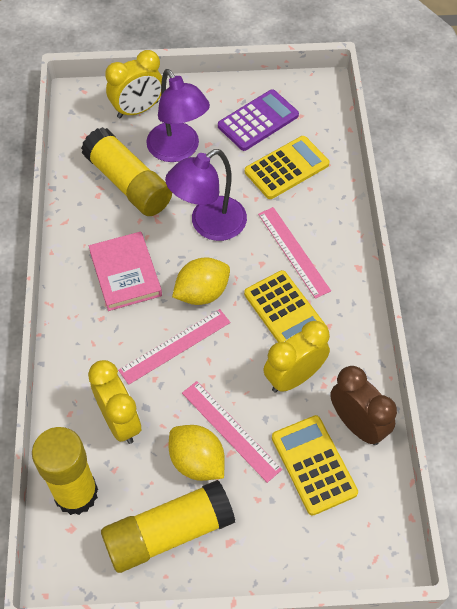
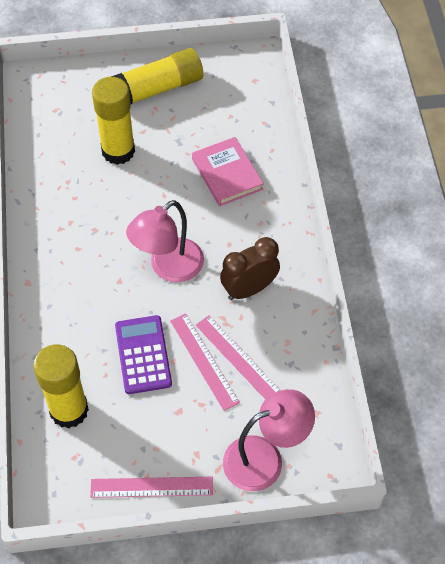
pink lamp: 0 -> 2
purple lamp: 2 -> 0
yellow calculator: 3 -> 0
yellow clock: 3 -> 0
yellow lemon: 2 -> 0

